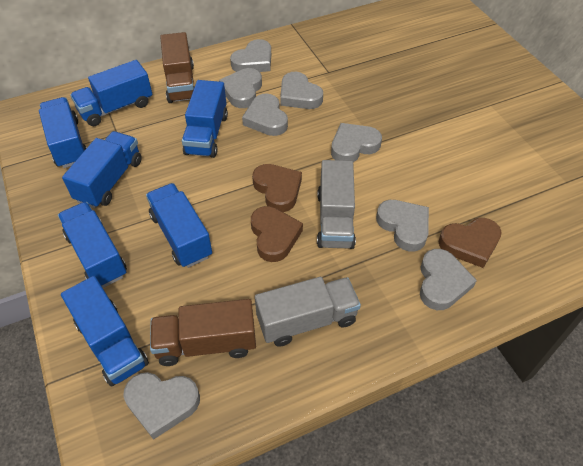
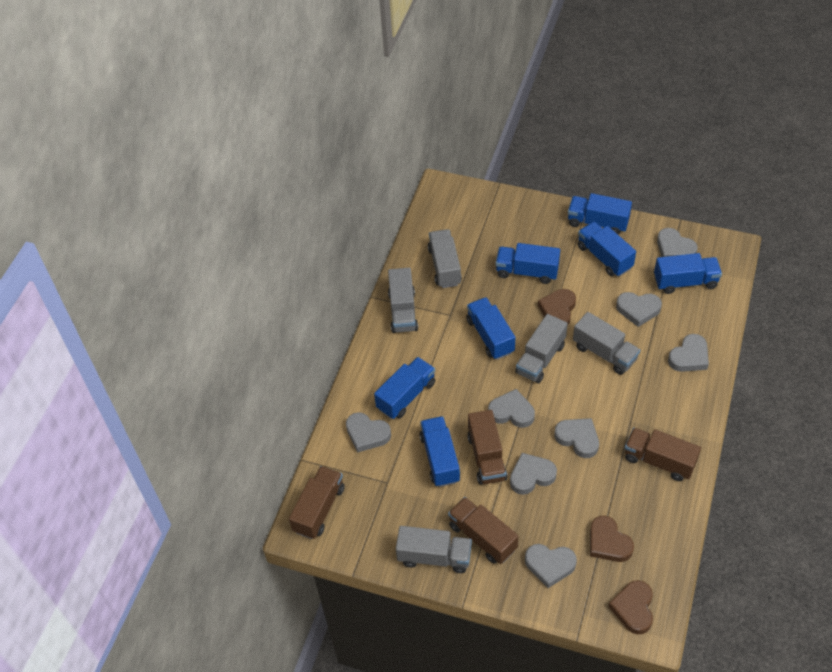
brown truck: 2 -> 4
grey truck: 2 -> 5

